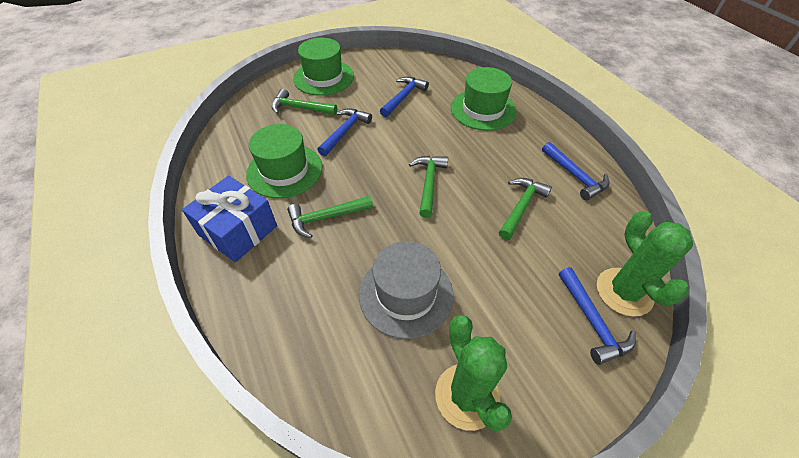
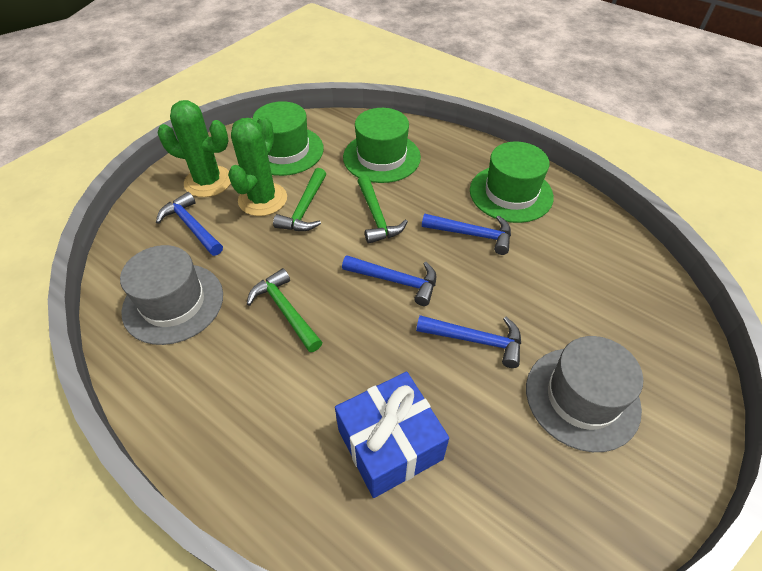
green hammer: 4 -> 3
grey hat: 1 -> 2

